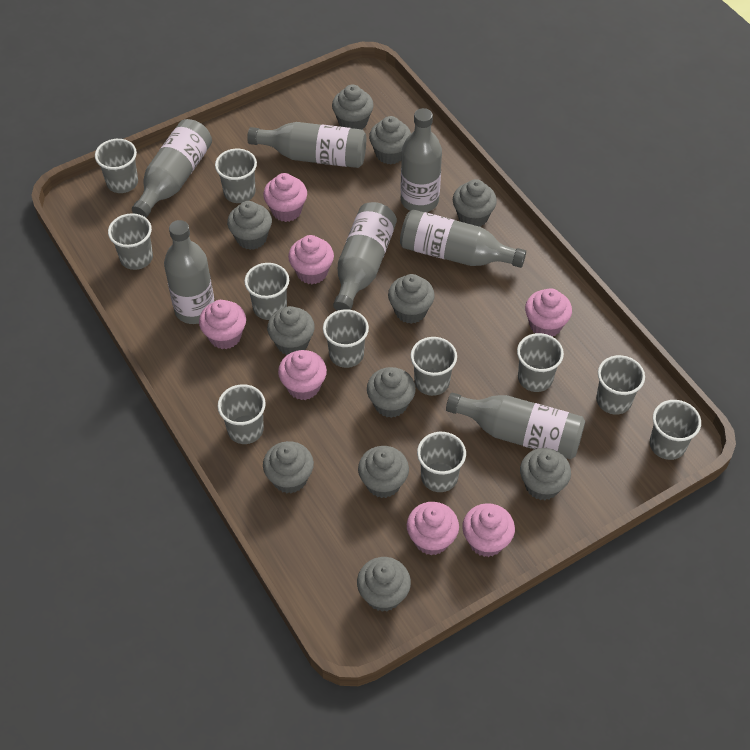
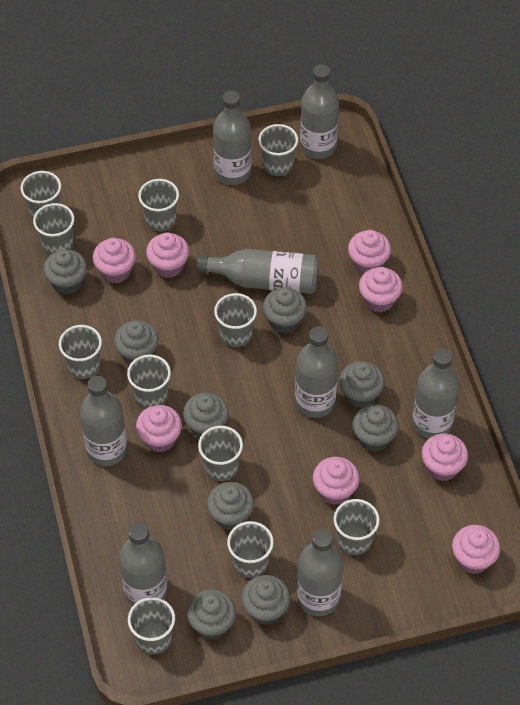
grey bottle: 7 -> 8
grey cupcake: 11 -> 9
pink cupcake: 7 -> 8

